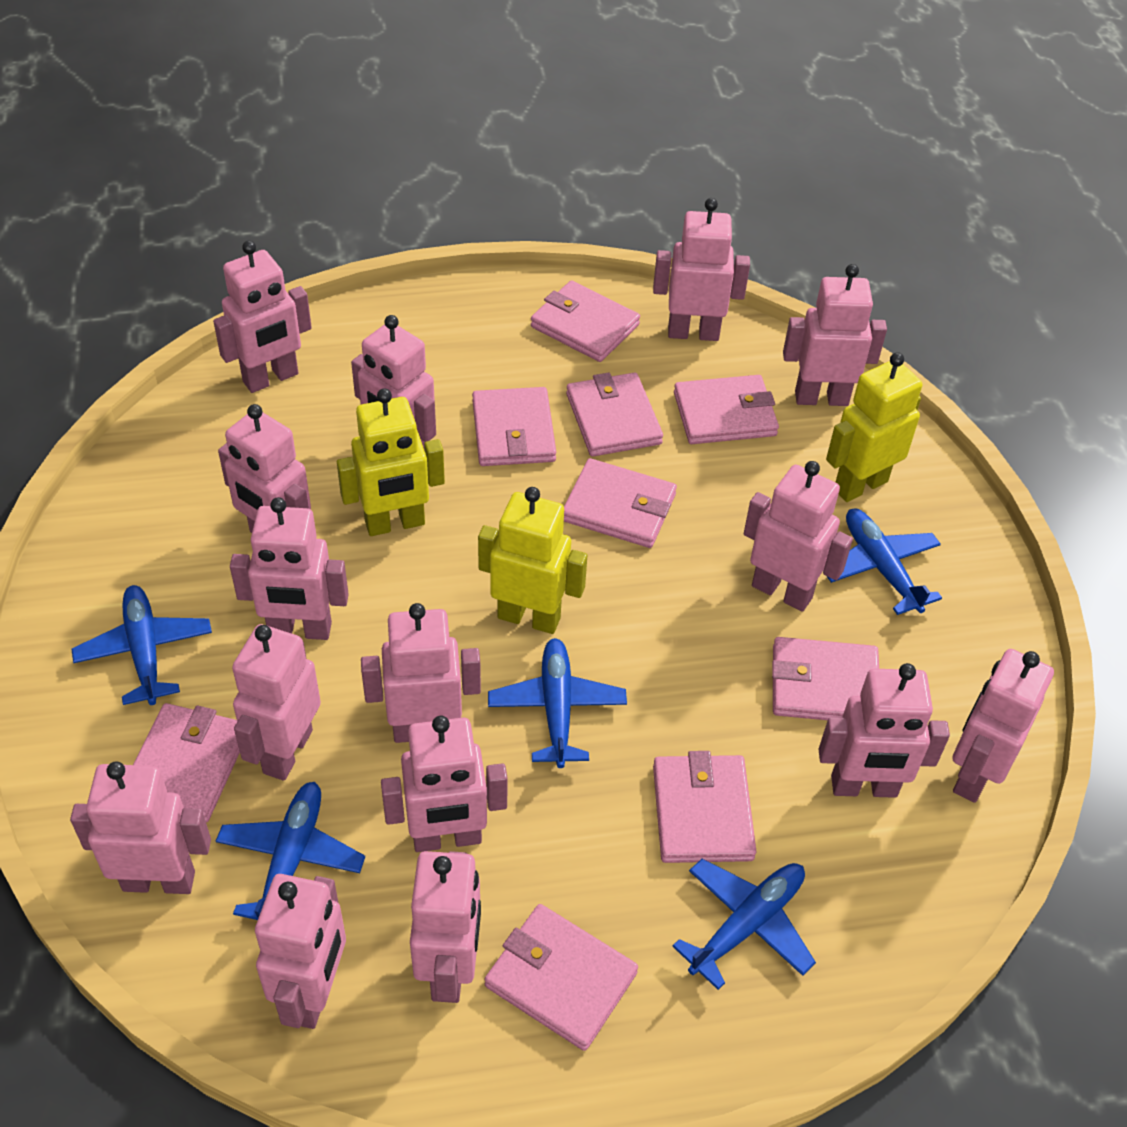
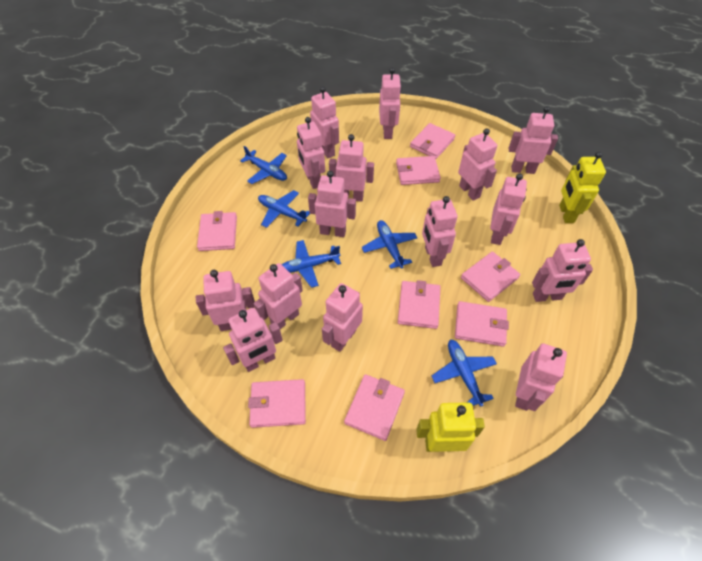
pink wallet: 9 -> 8
yellow robot: 3 -> 2

